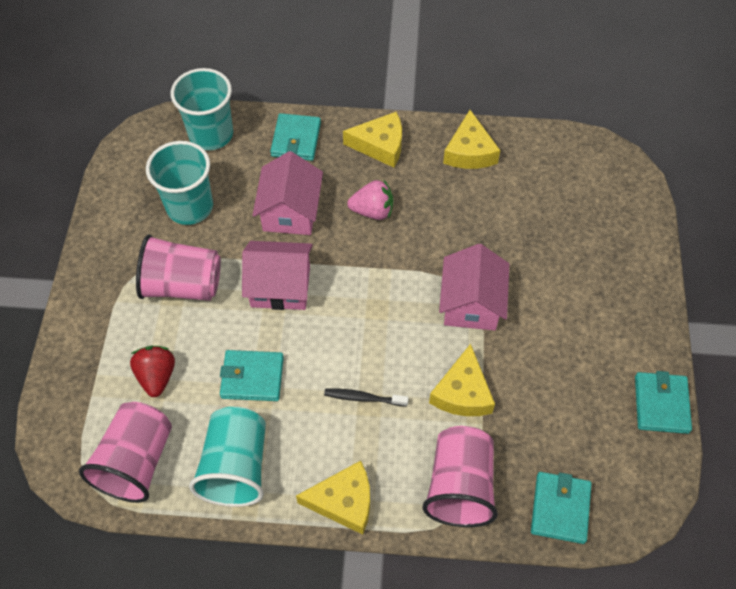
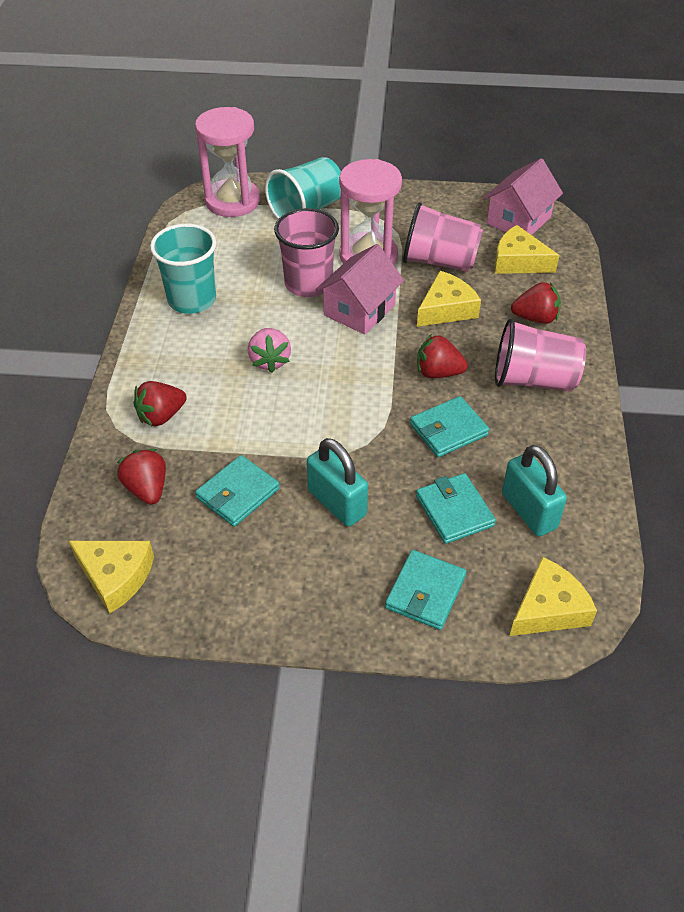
black toothbrush: 1 -> 0
pink hourglass: 0 -> 2
pink house: 3 -> 2
red strawberry: 1 -> 4
turquoise cup: 3 -> 2
turquoise padlock: 0 -> 2

